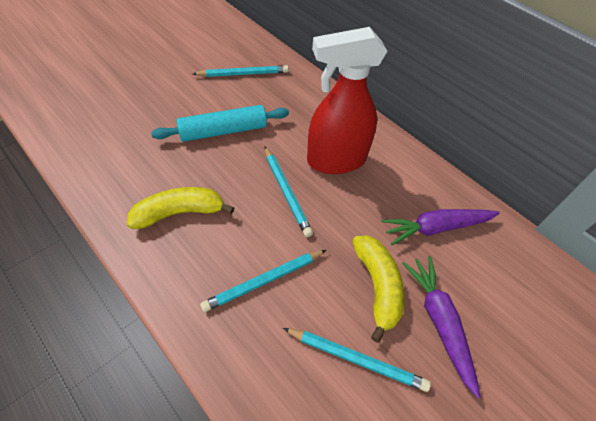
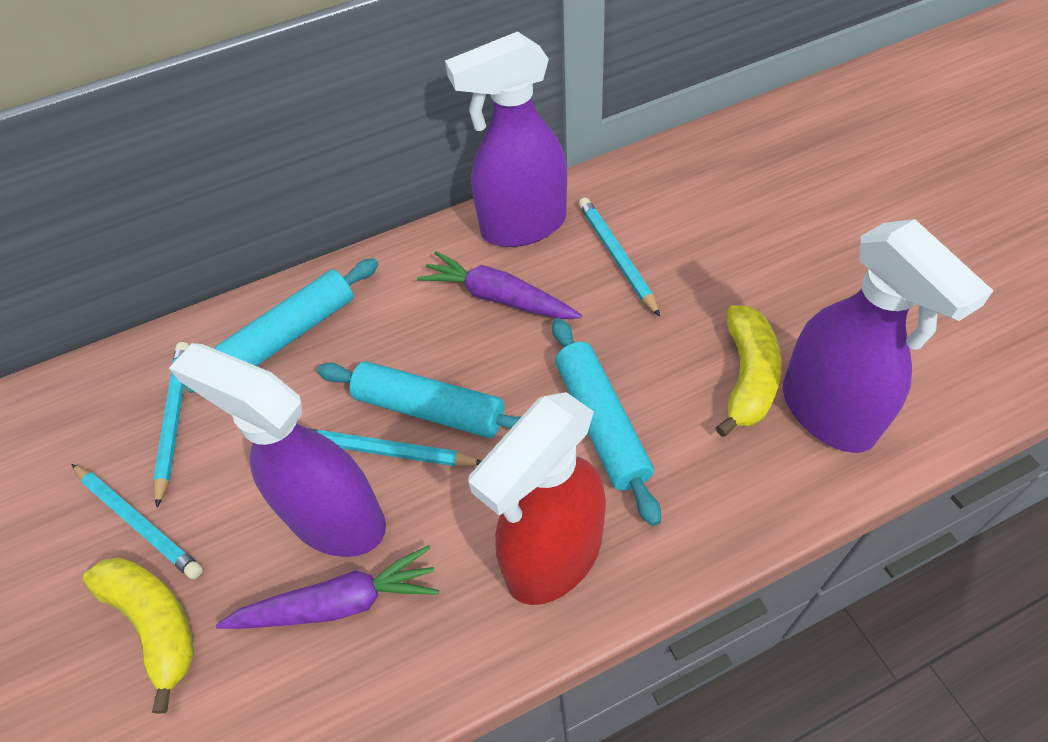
purple spray bottle: 0 -> 3
turquoise rolling pin: 1 -> 3

